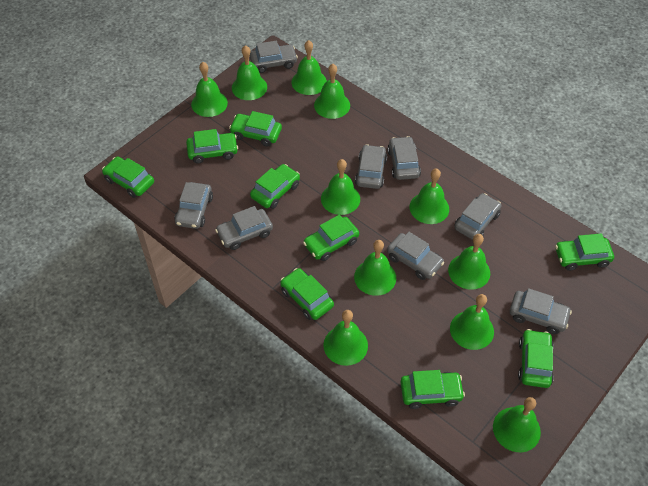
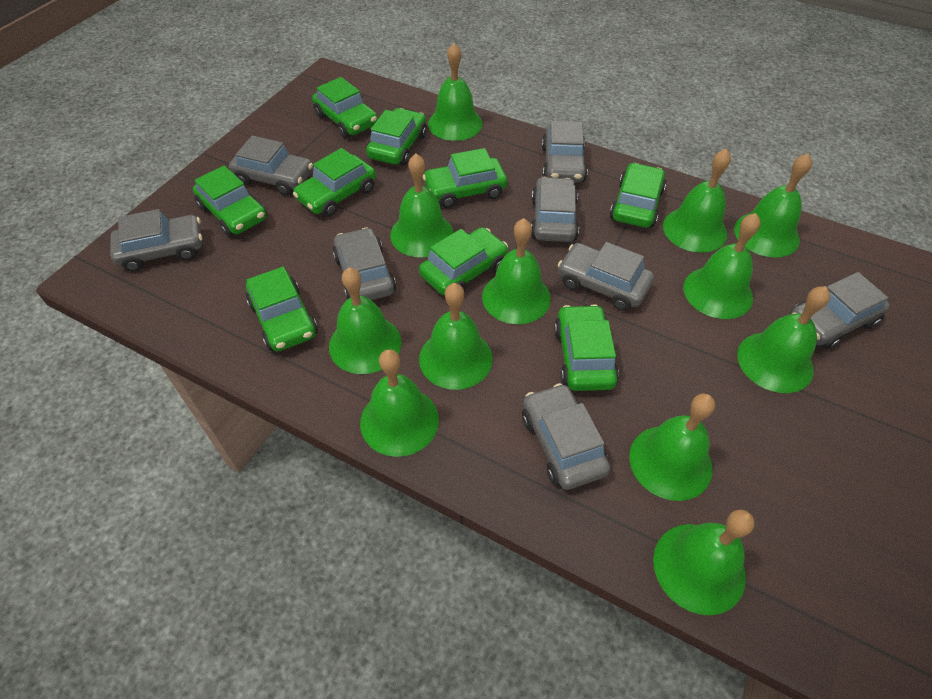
green bell: 11 -> 12

